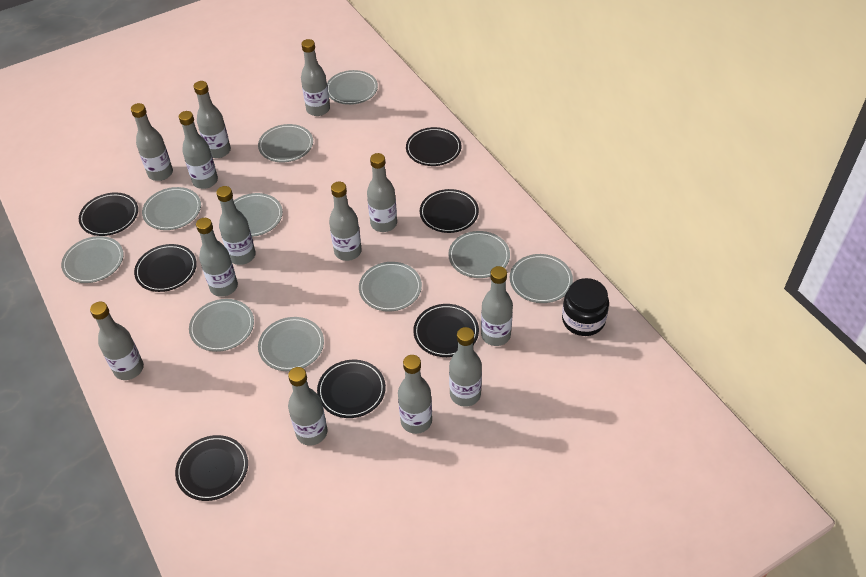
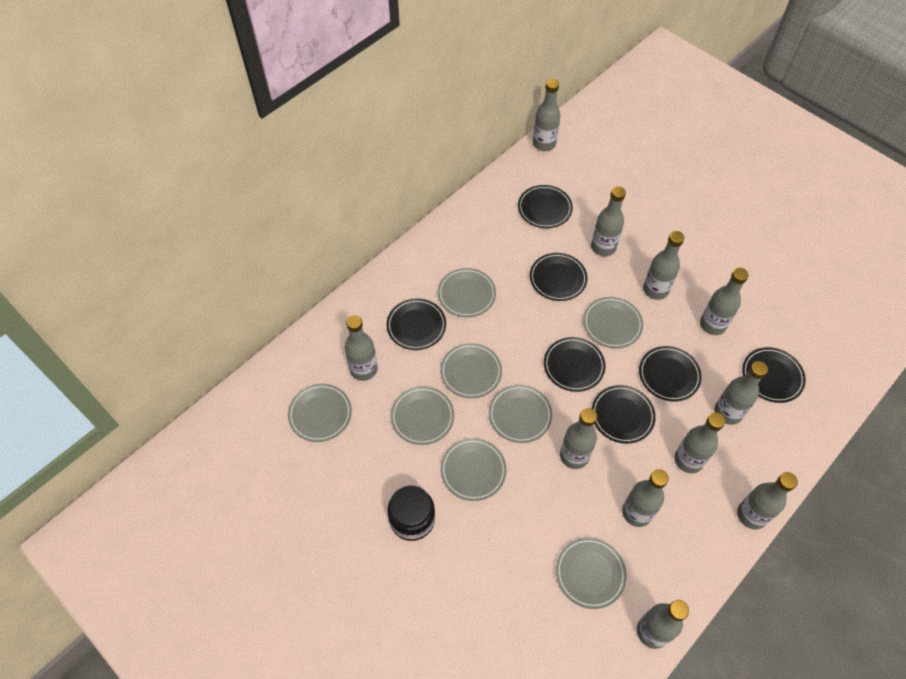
grey bottle: 13 -> 11
grey plate: 10 -> 8

